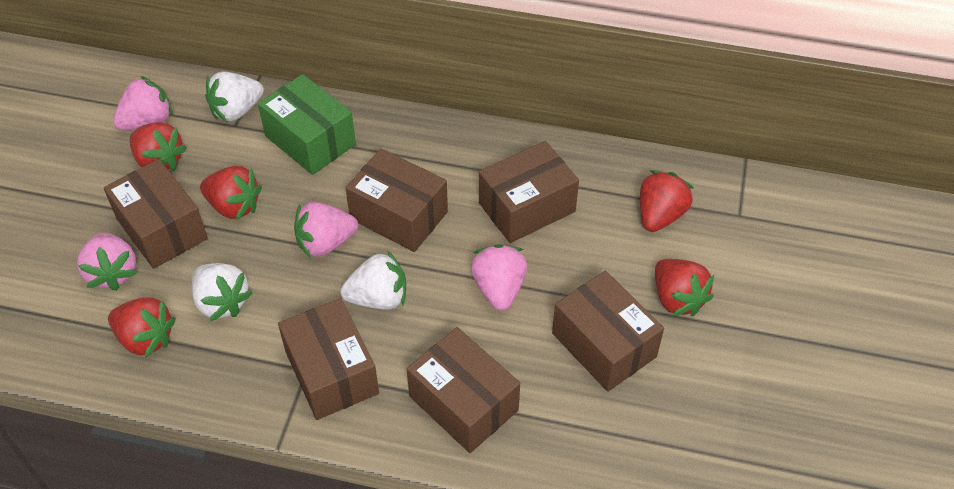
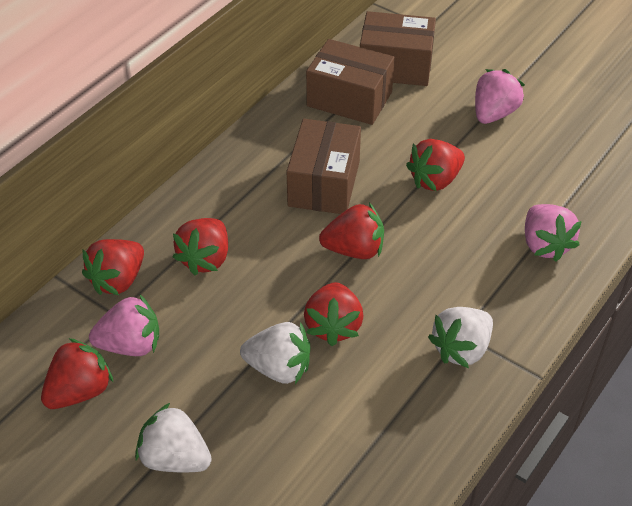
brown box: 6 -> 3
green box: 1 -> 0
pink strawberry: 4 -> 3
red strawberry: 5 -> 6

